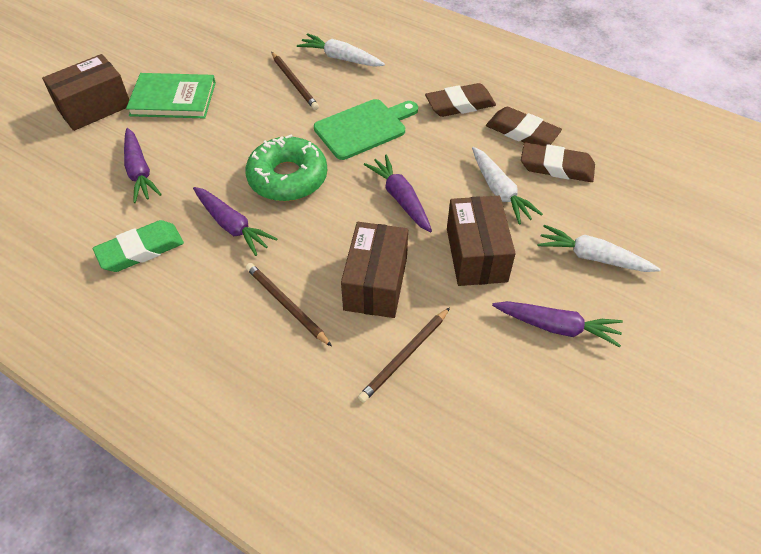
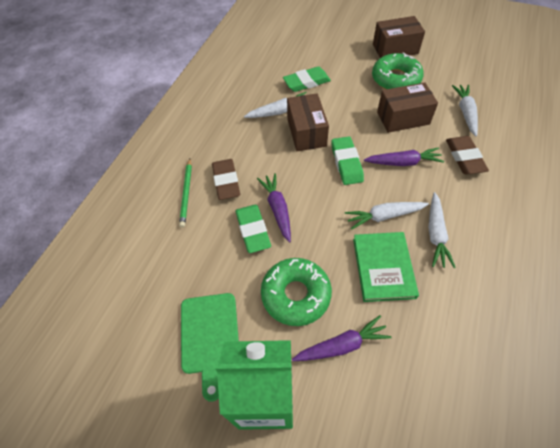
brown eraser: 3 -> 2
brown pencil: 3 -> 0
green carton: 0 -> 1
green donut: 1 -> 2
green eraser: 1 -> 3
green pencil: 0 -> 1
purple carrot: 4 -> 3
white carrot: 3 -> 4

